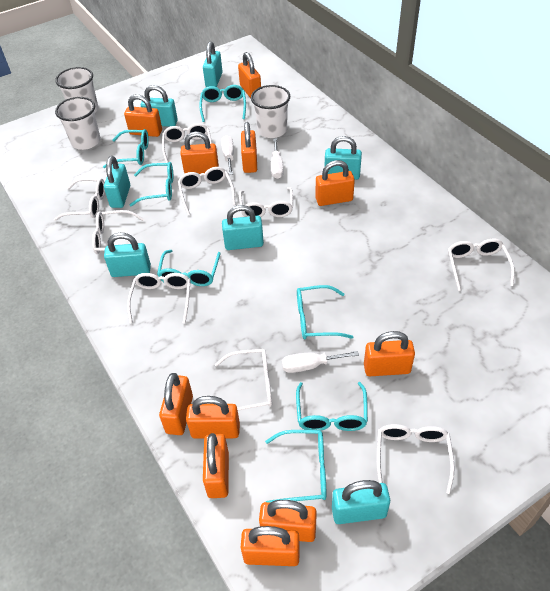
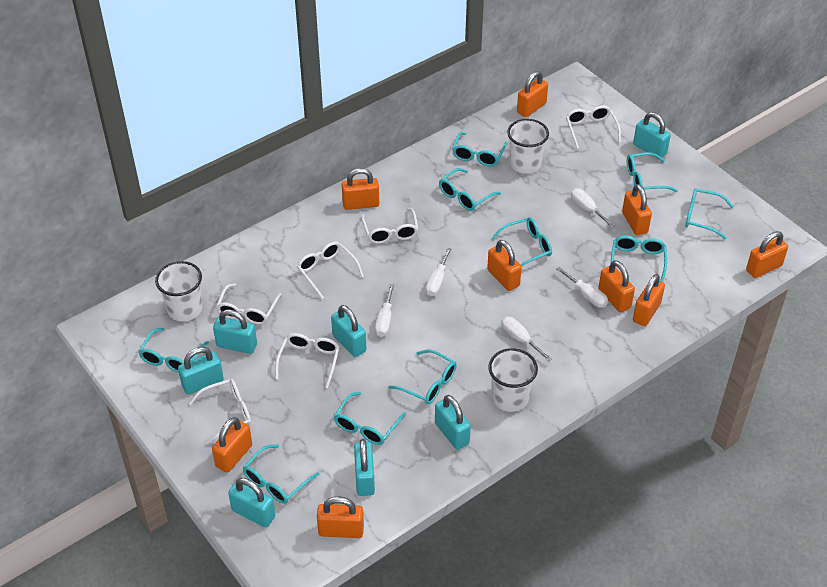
orange padlock: 11 -> 9
turquoise glasses: 7 -> 10
white glasses: 9 -> 6
white screwdriver: 3 -> 5

